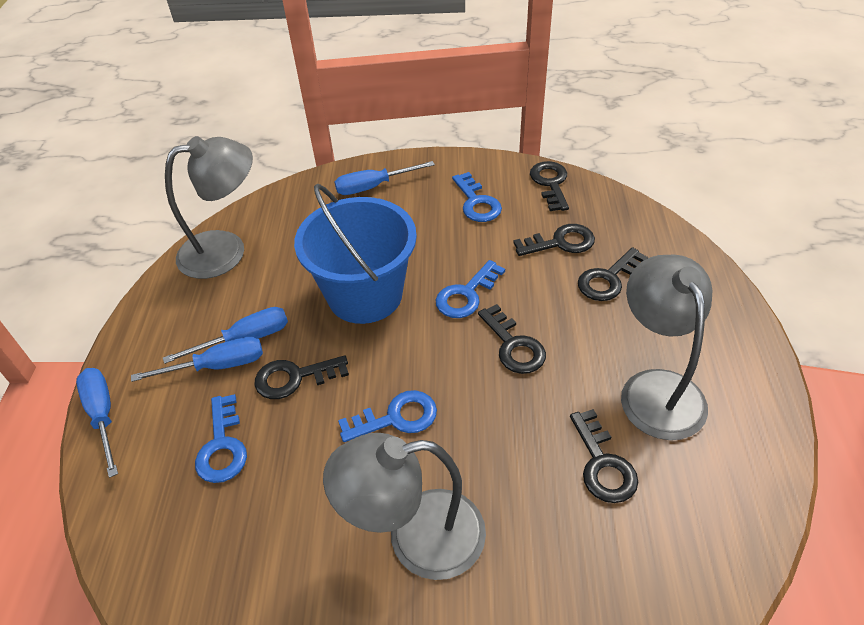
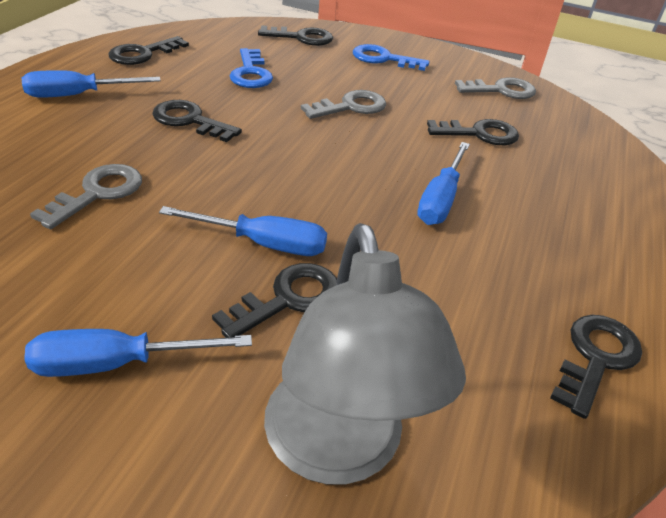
blue bucket: 1 -> 0
blue key: 4 -> 2
grey key: 0 -> 3
grey lamp: 3 -> 1

